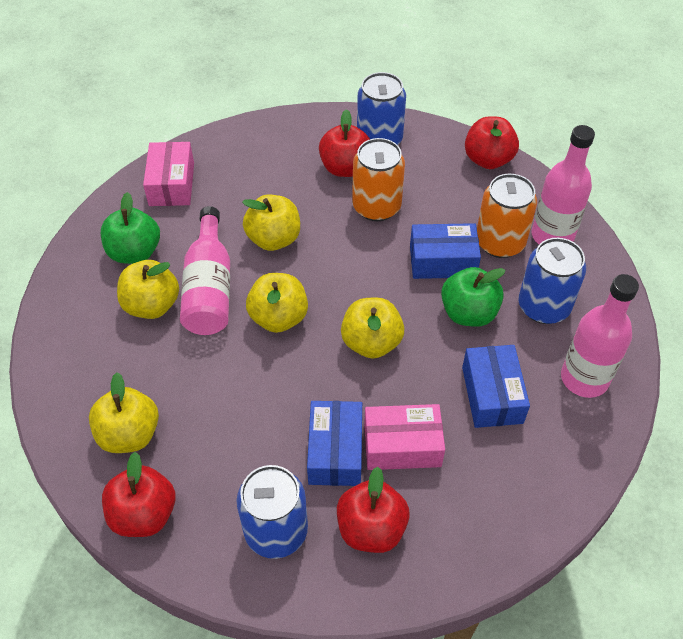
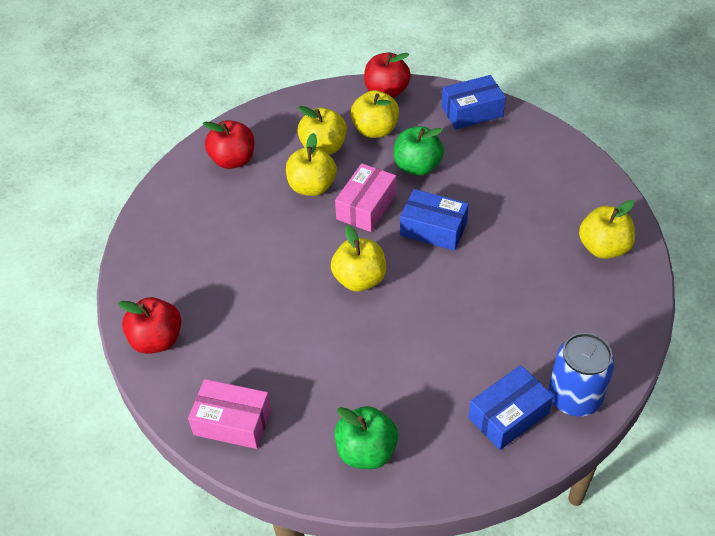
blue can: 3 -> 1
orange can: 2 -> 0
pink bottle: 3 -> 0
red apple: 4 -> 3

